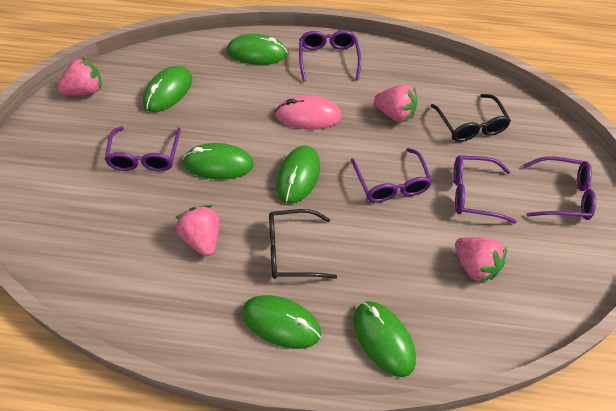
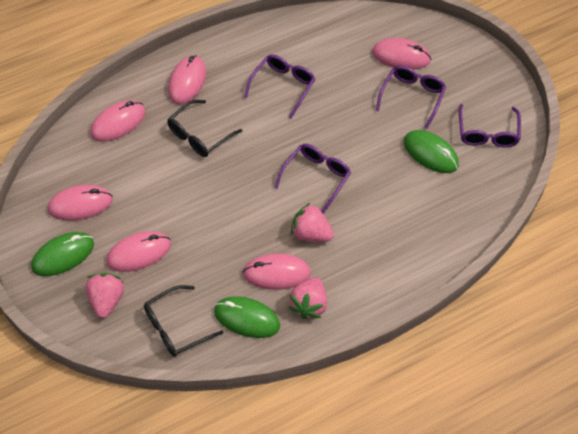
green mouse: 6 -> 3
pink mouse: 1 -> 6
pink strawberry: 4 -> 3
purple glasses: 5 -> 4

